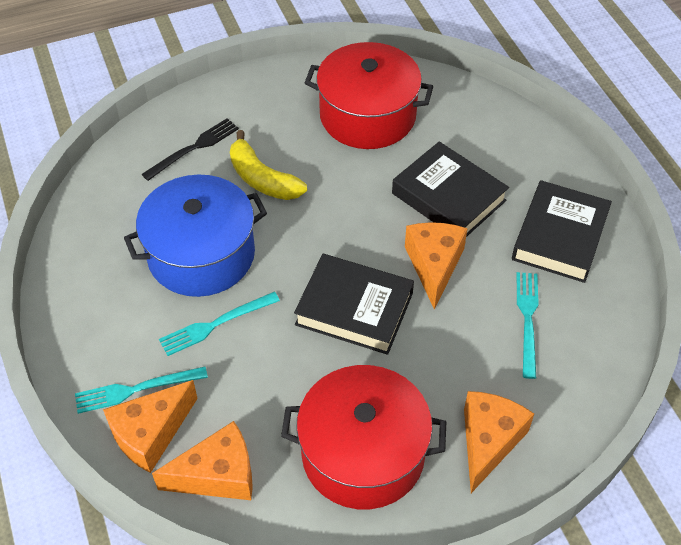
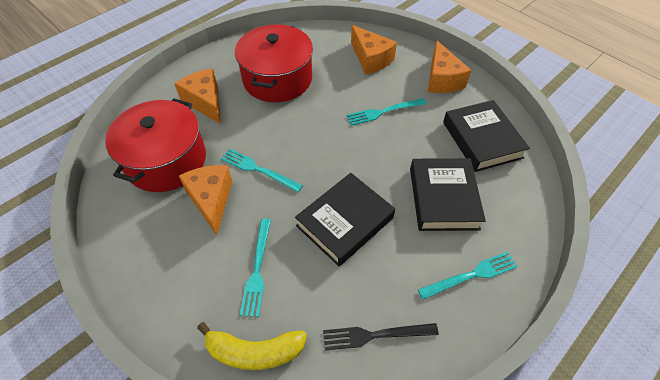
blue pot: 1 -> 0
turquoise fork: 3 -> 4

